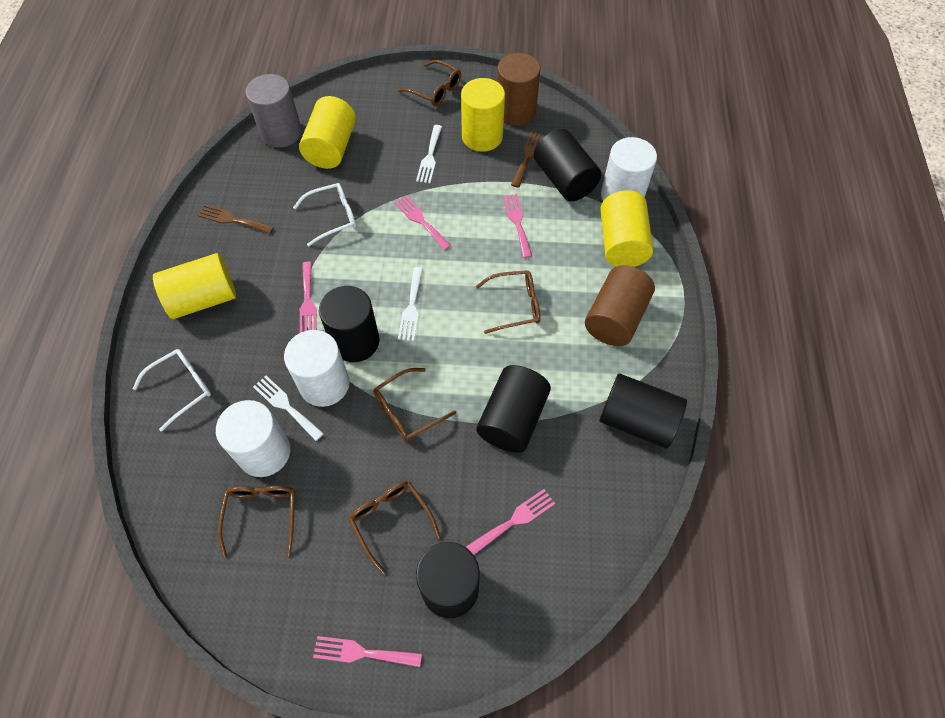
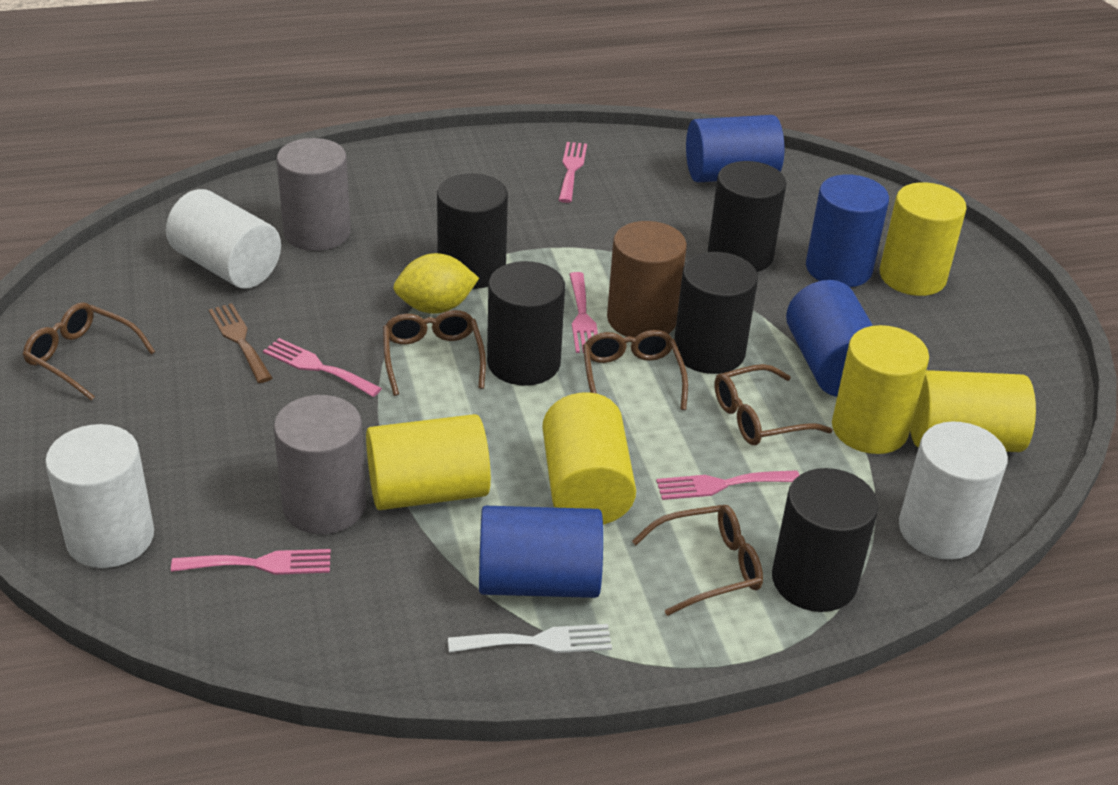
blue cylinder: 0 -> 4
brown cylinder: 2 -> 1
brown fork: 2 -> 1
grey cylinder: 1 -> 2
white fork: 3 -> 1
white glasses: 2 -> 0
yellow cylinder: 4 -> 5
yellow lemon: 0 -> 1

